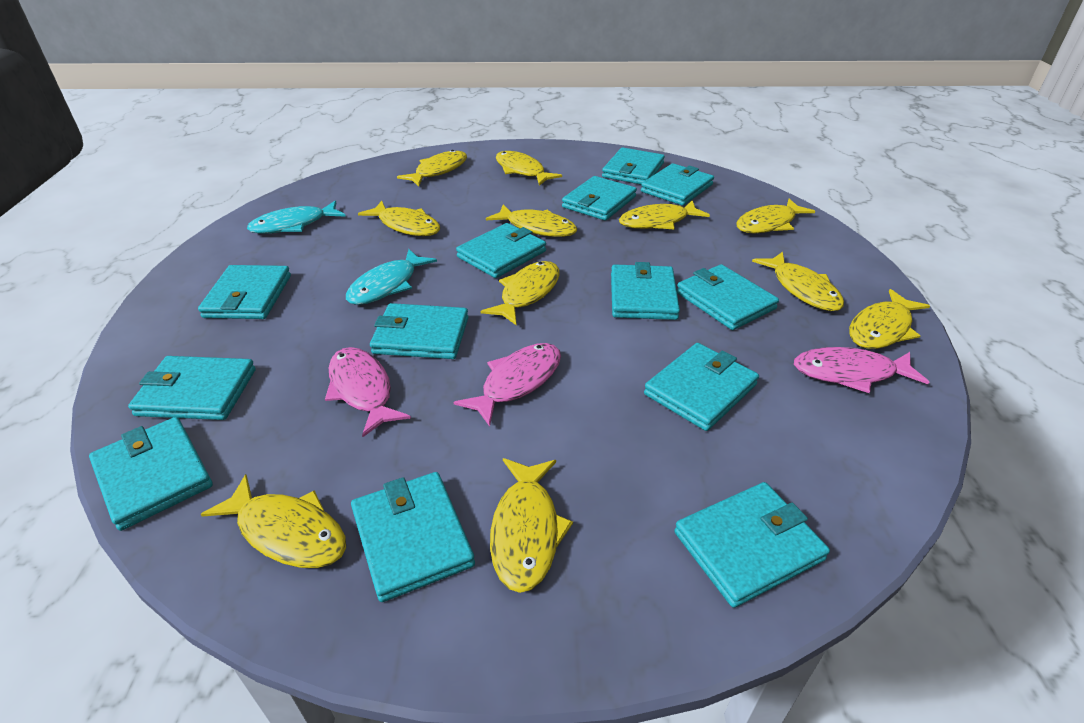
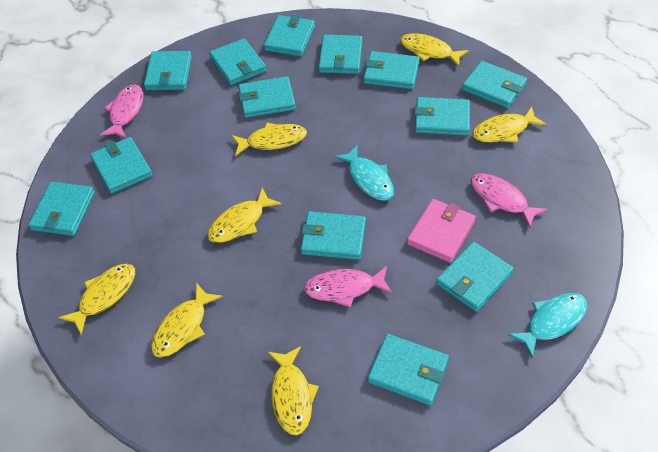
pink wallet: 0 -> 1
yellow fish: 11 -> 7

